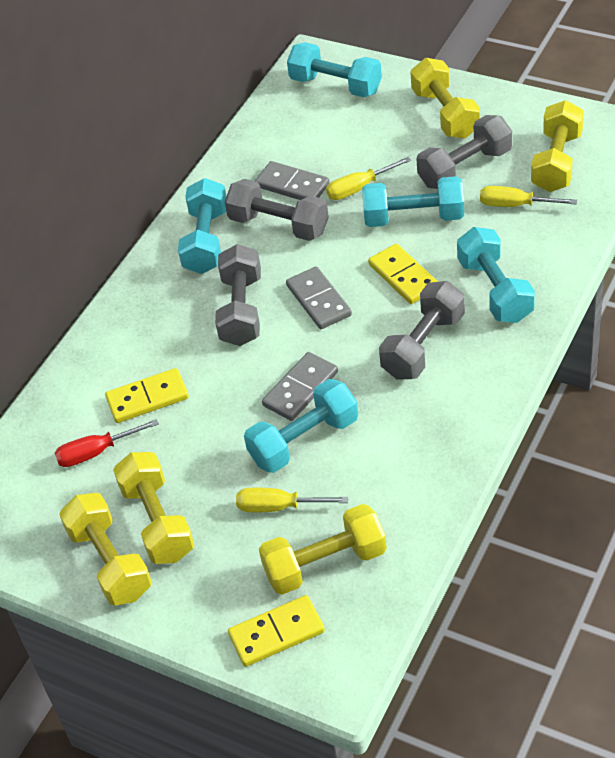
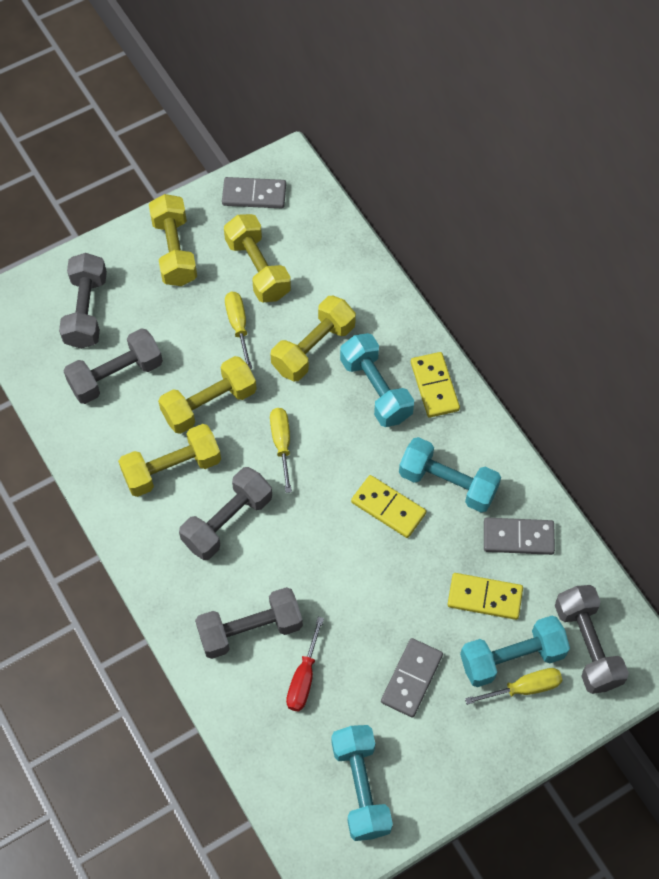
grey dumbbell: 4 -> 5
turquoise dumbbell: 5 -> 4

